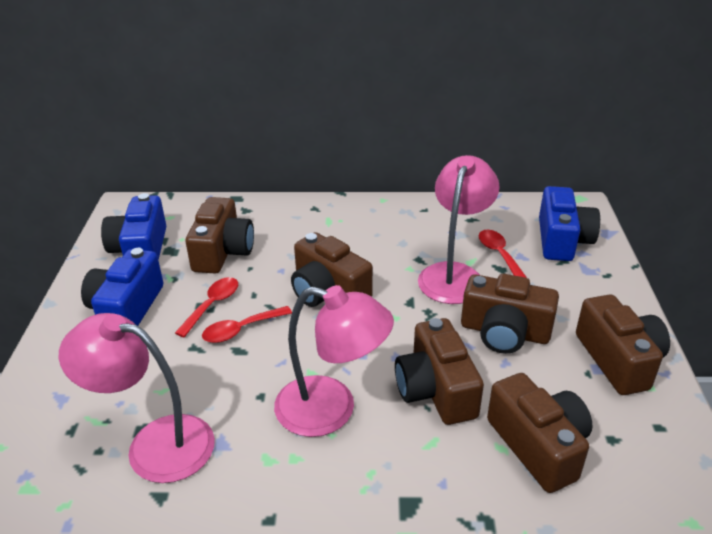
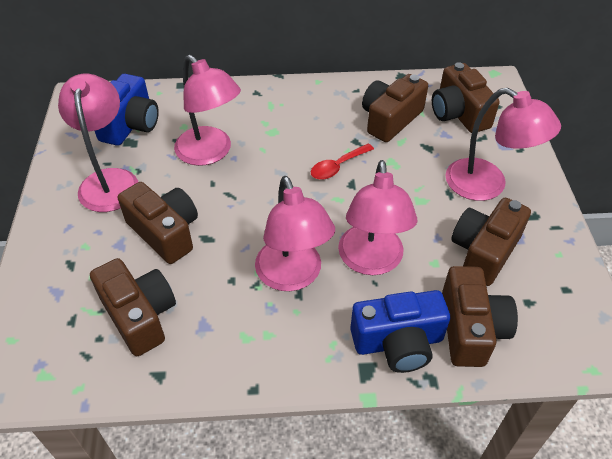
blue camera: 3 -> 2
pink lamp: 3 -> 5
red spoon: 3 -> 1

